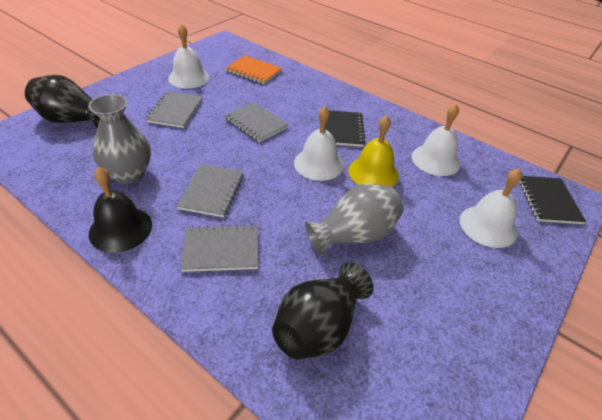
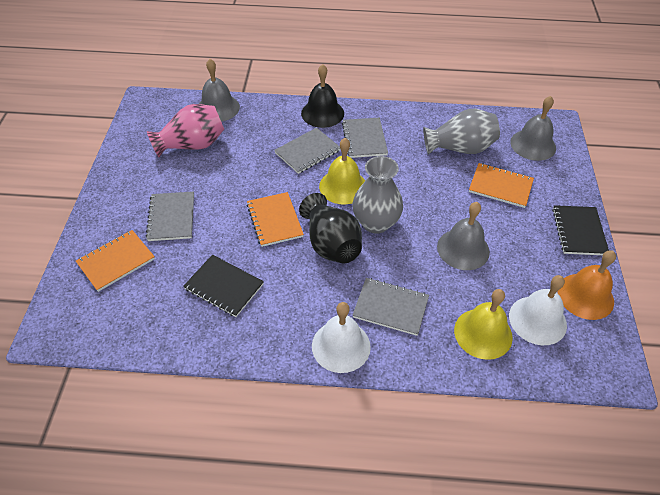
black vase: 2 -> 1
grey bell: 0 -> 3
orange bell: 0 -> 1
orange notebook: 1 -> 3
pink vase: 0 -> 1
white bell: 4 -> 2
yellow bell: 1 -> 2

